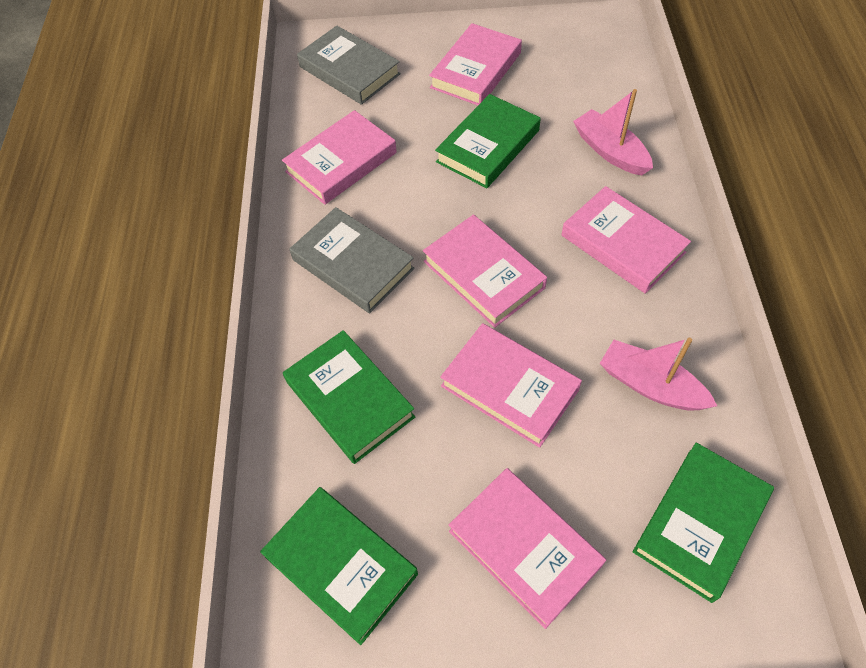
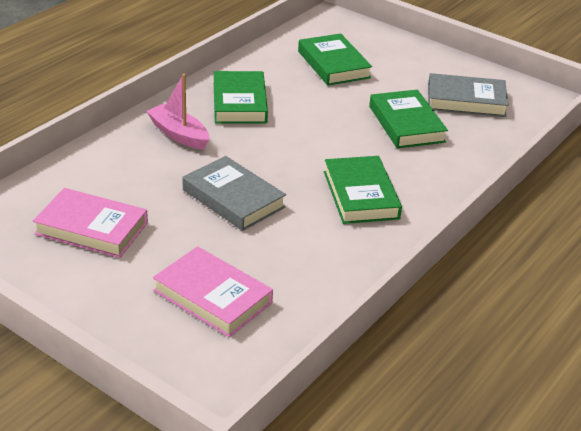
pink boat: 2 -> 1
pink book: 6 -> 2

